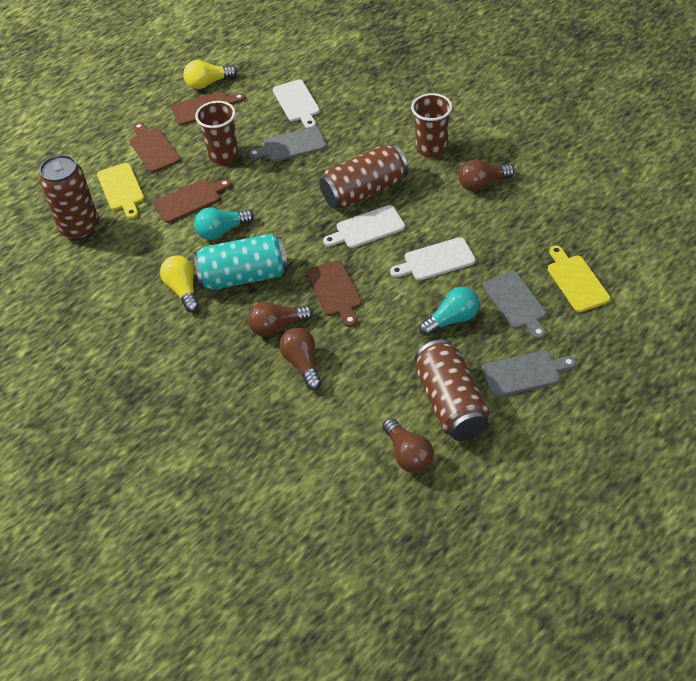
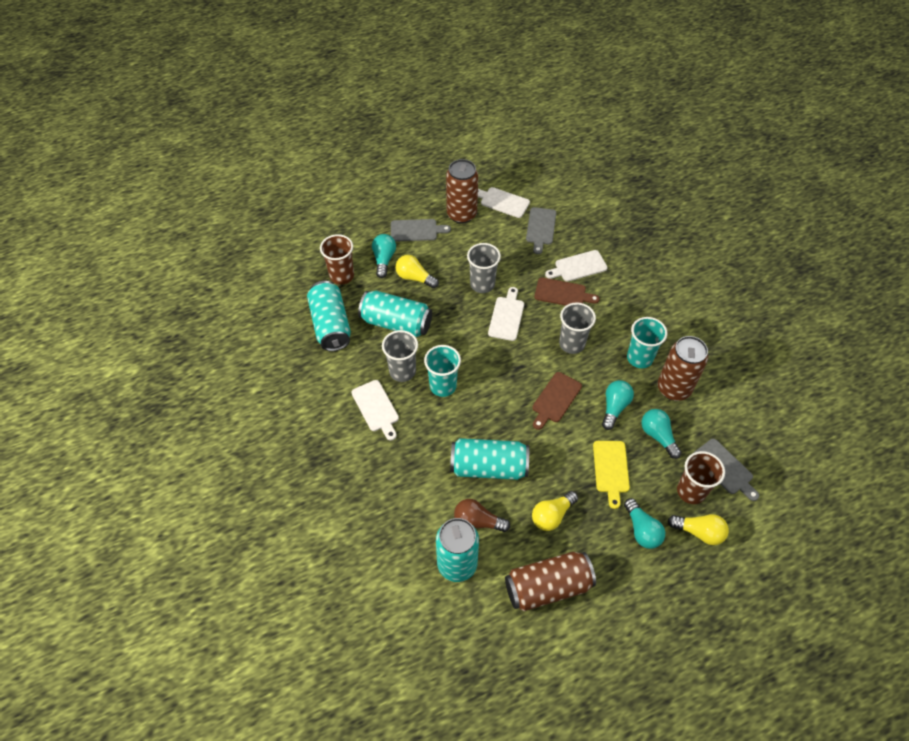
brown cutting board: 4 -> 2
brown light bulb: 4 -> 1
grey cup: 0 -> 3
turquoise can: 1 -> 4
turquoise cup: 0 -> 2
turquoise light bulb: 2 -> 4
white cutting board: 3 -> 4
yellow cutting board: 2 -> 1
yellow light bulb: 2 -> 3

